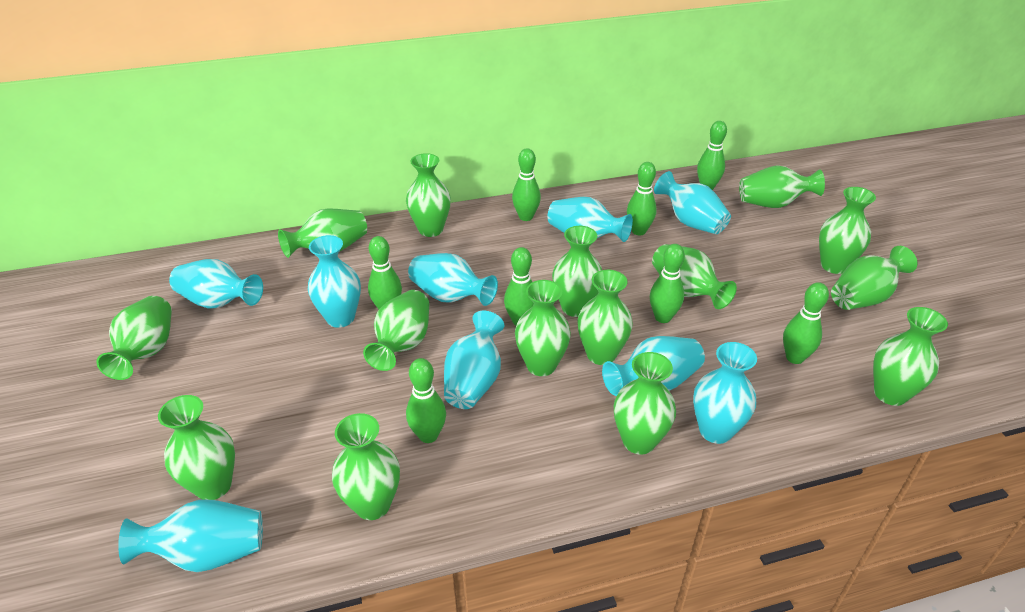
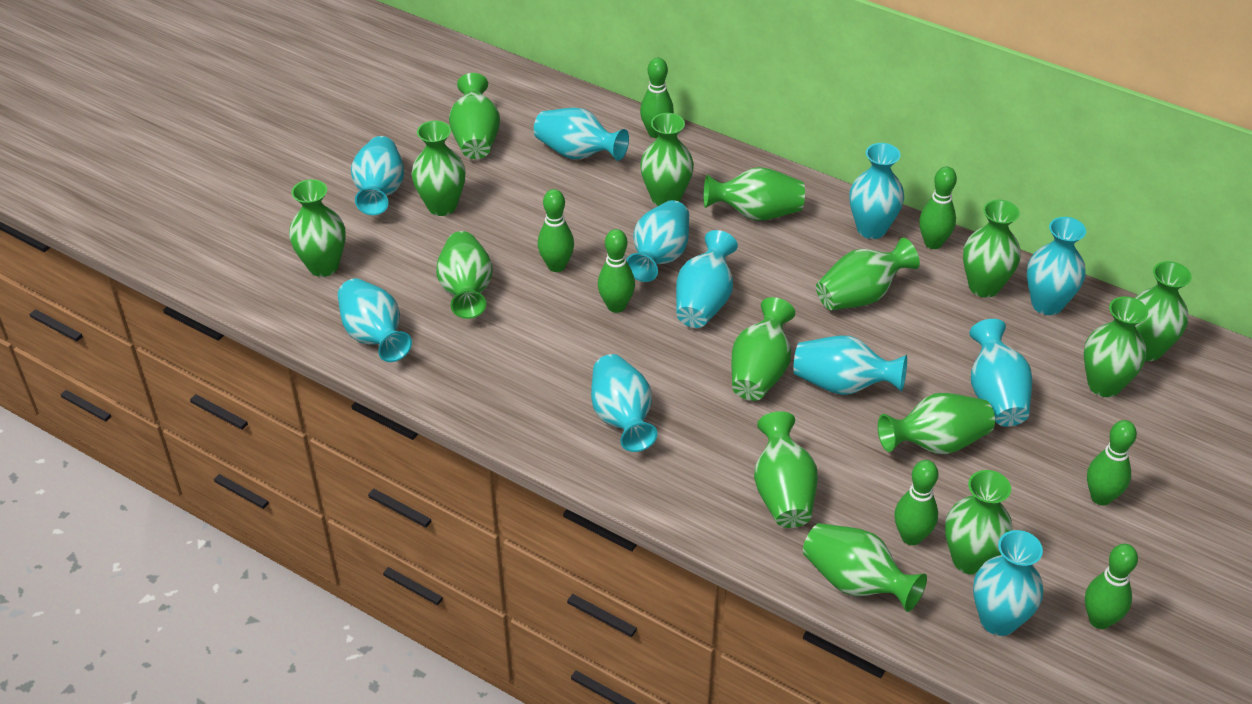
green bowling pin: 8 -> 7
turquoise vase: 9 -> 11

